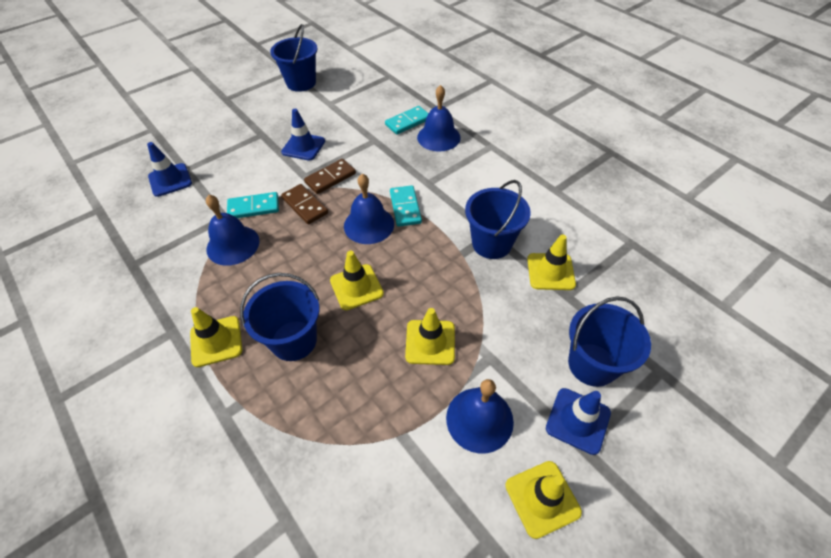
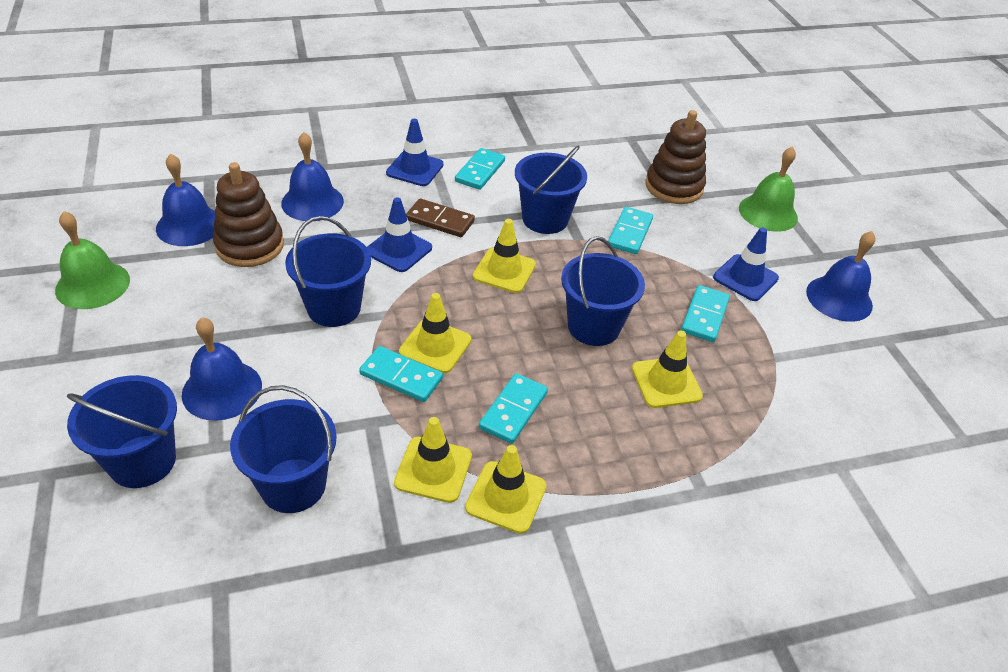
blue bucket: 4 -> 5
brown domino: 2 -> 1
brown stacking toy: 0 -> 2
green bell: 0 -> 2
turquoise domino: 3 -> 5

